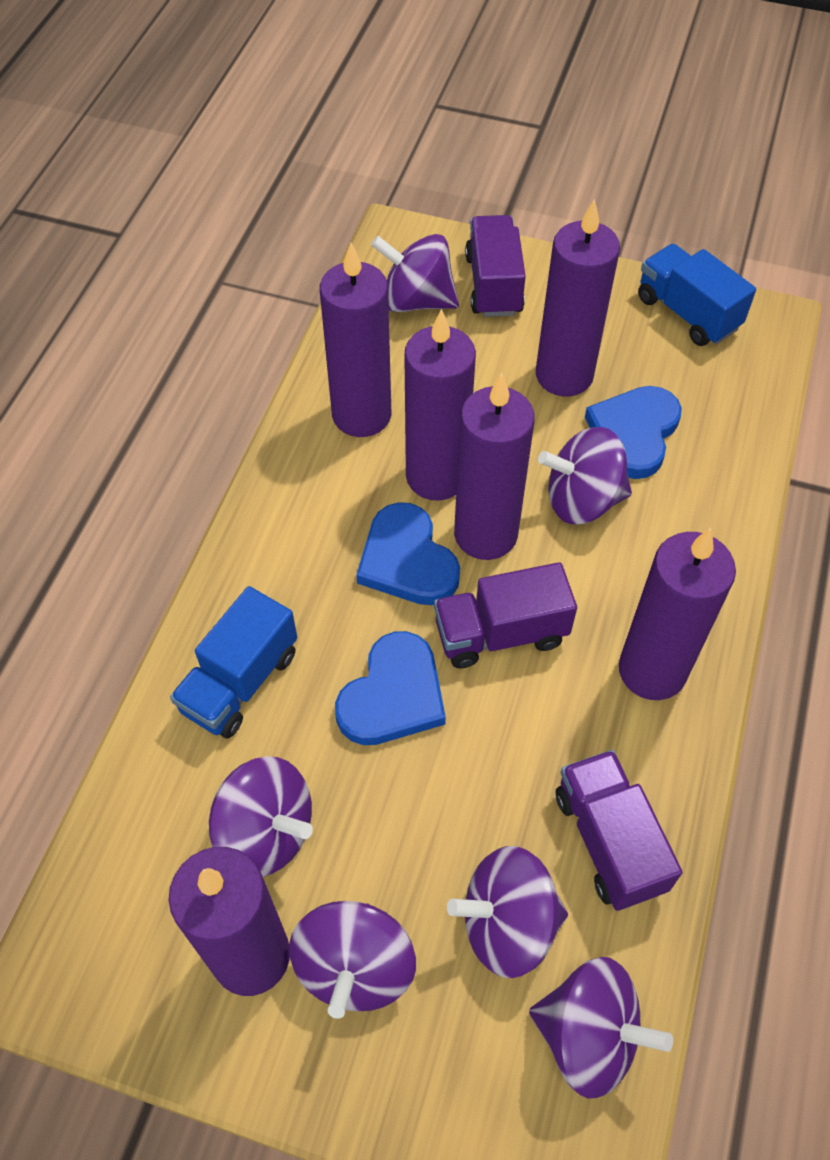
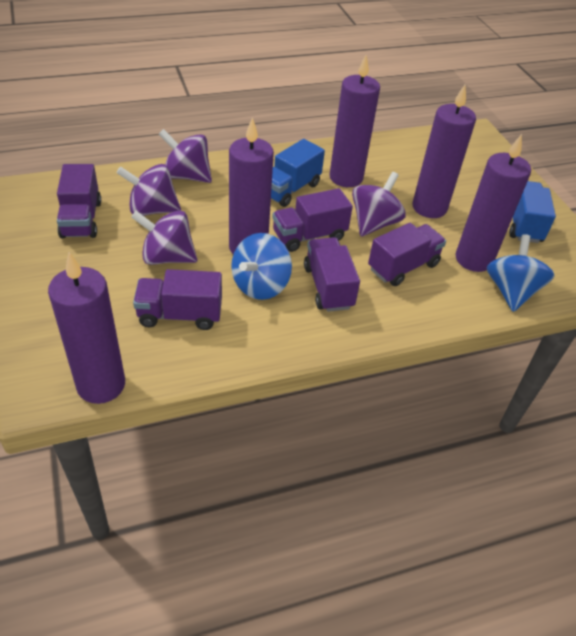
blue heart: 3 -> 0
blue spinning top: 0 -> 2
purple candle: 6 -> 5
purple spinning top: 6 -> 4
purple truck: 3 -> 5

